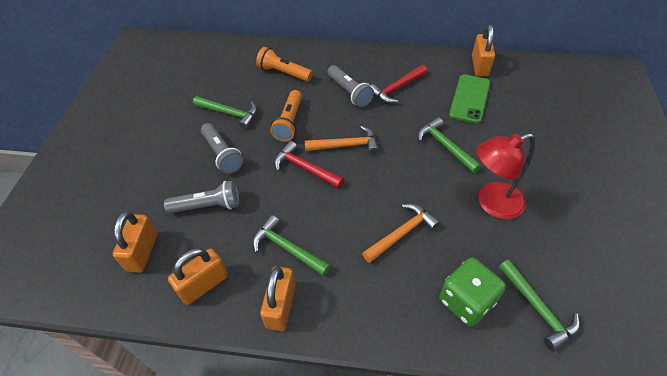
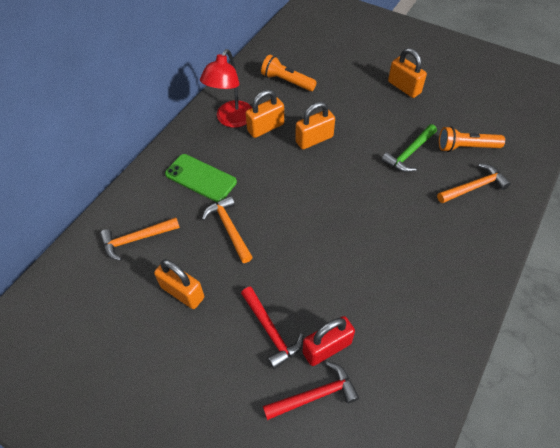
green dice: 1 -> 0
green hammer: 4 -> 1
grey flashlight: 3 -> 0
orange hammer: 2 -> 3
red padlock: 0 -> 1

